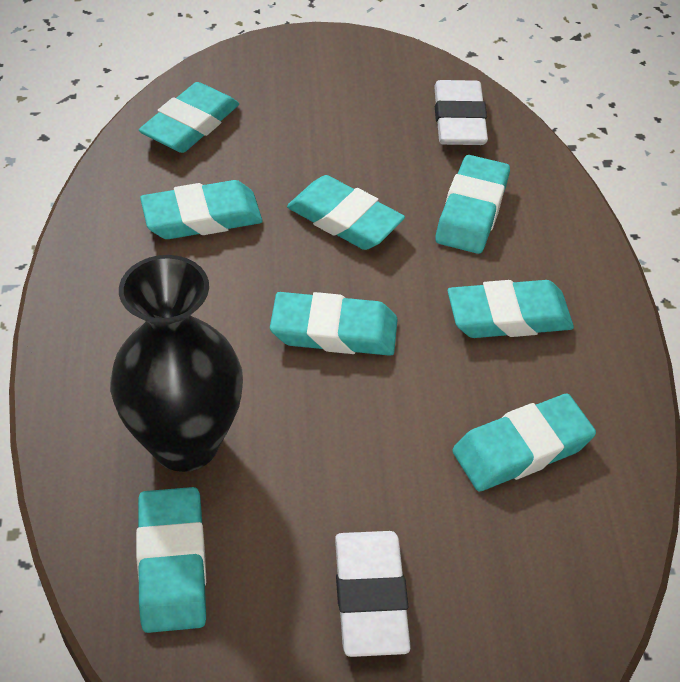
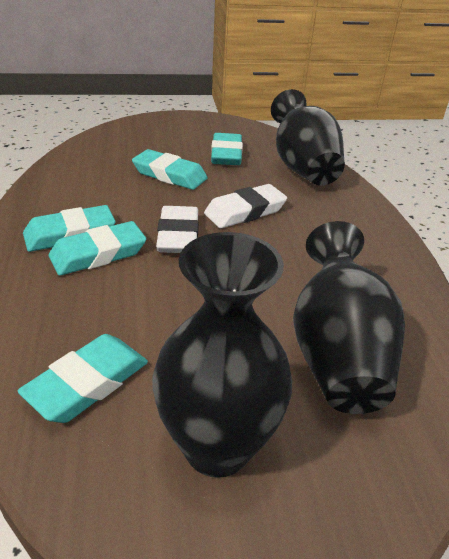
black vase: 1 -> 3
turquoise eraser: 8 -> 5

